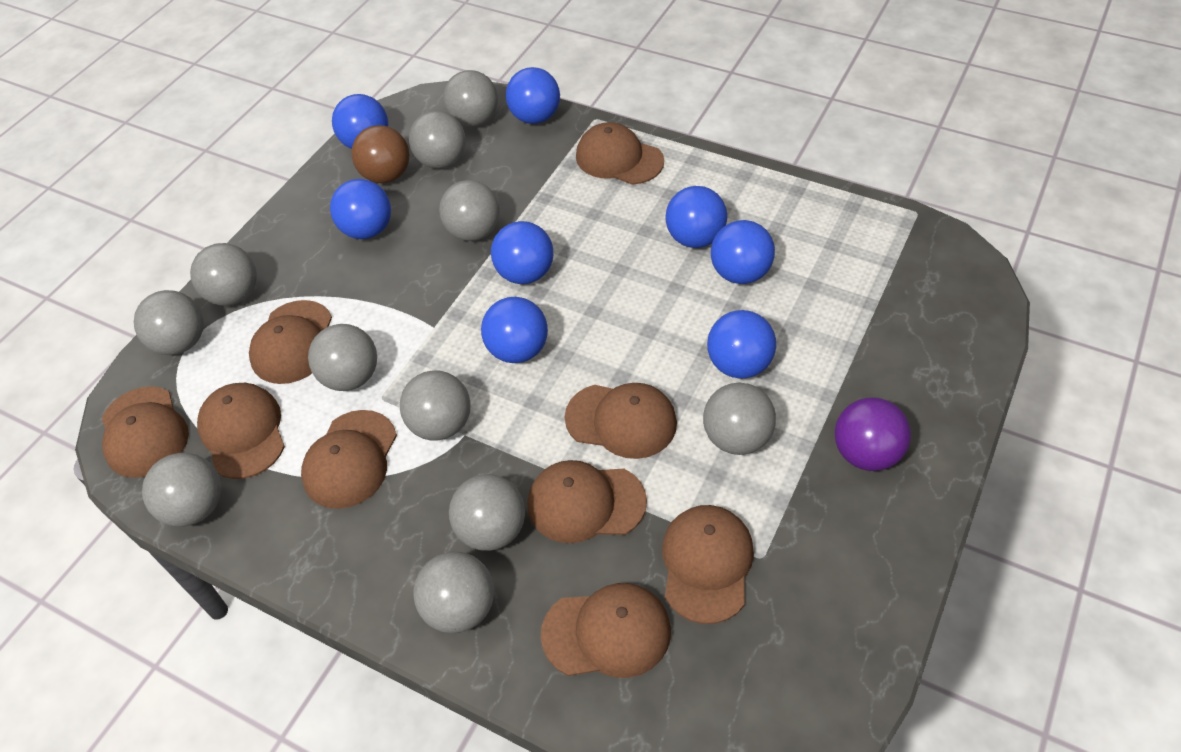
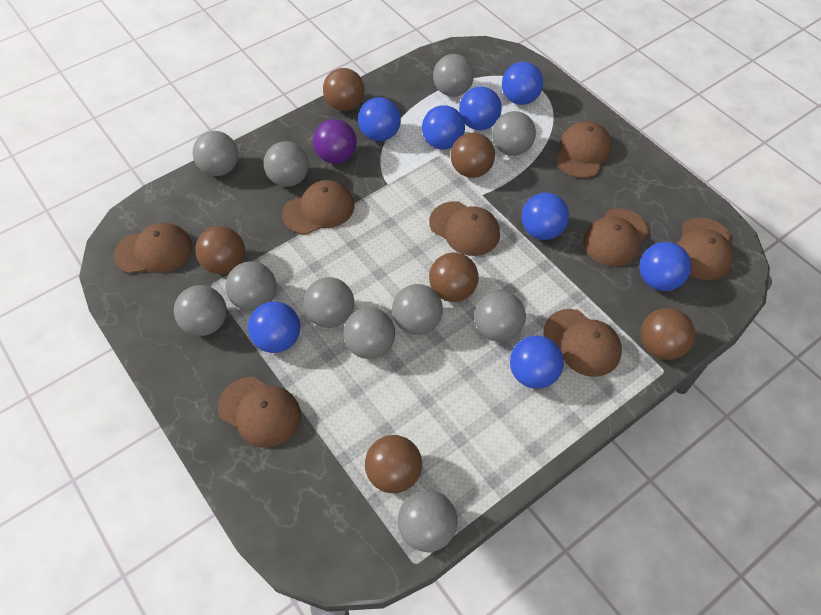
brown ball: 1 -> 6
brown cap: 9 -> 8

